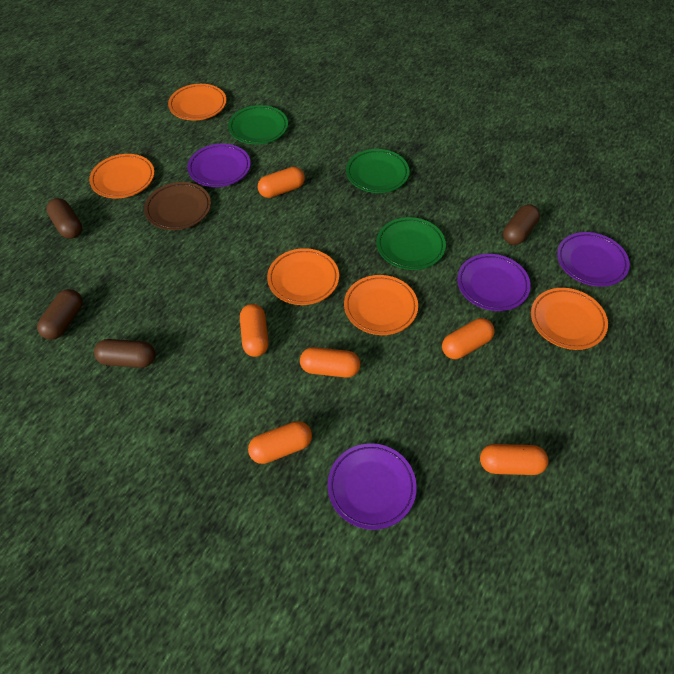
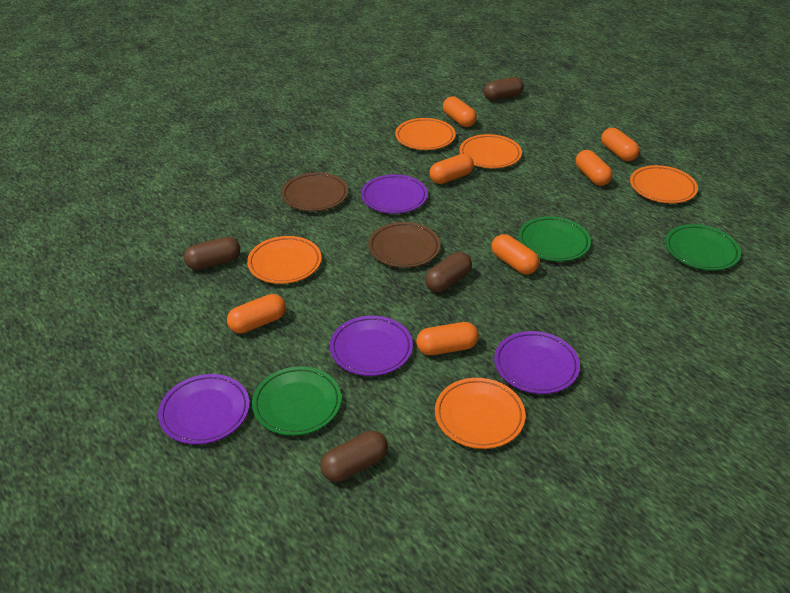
brown plate: 1 -> 2
orange capsule: 6 -> 7

